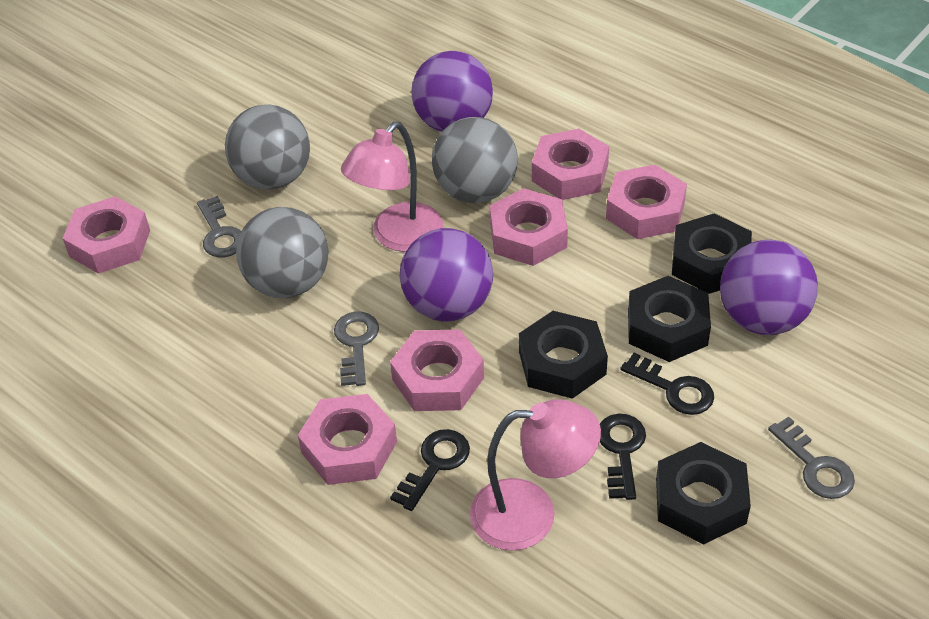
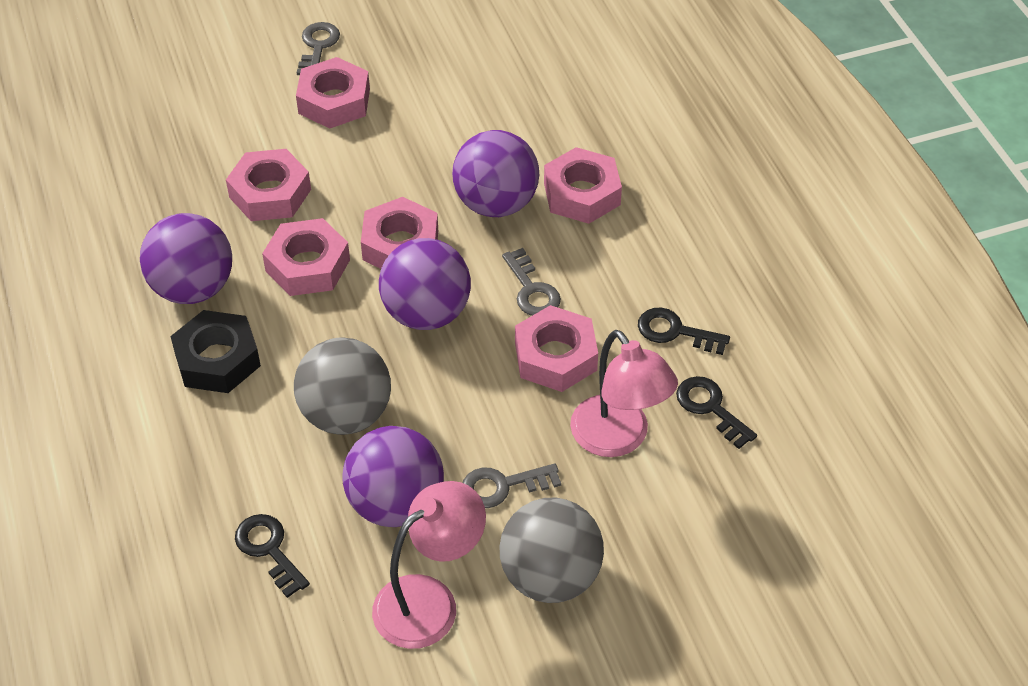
black nut: 4 -> 1
grey ball: 3 -> 2
purple ball: 3 -> 4

